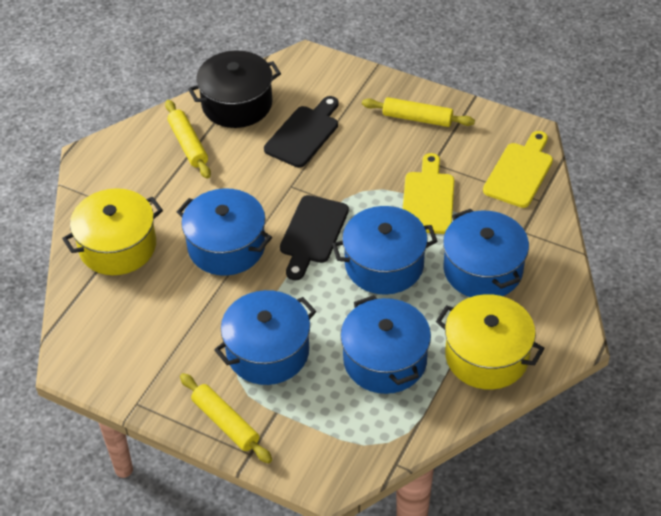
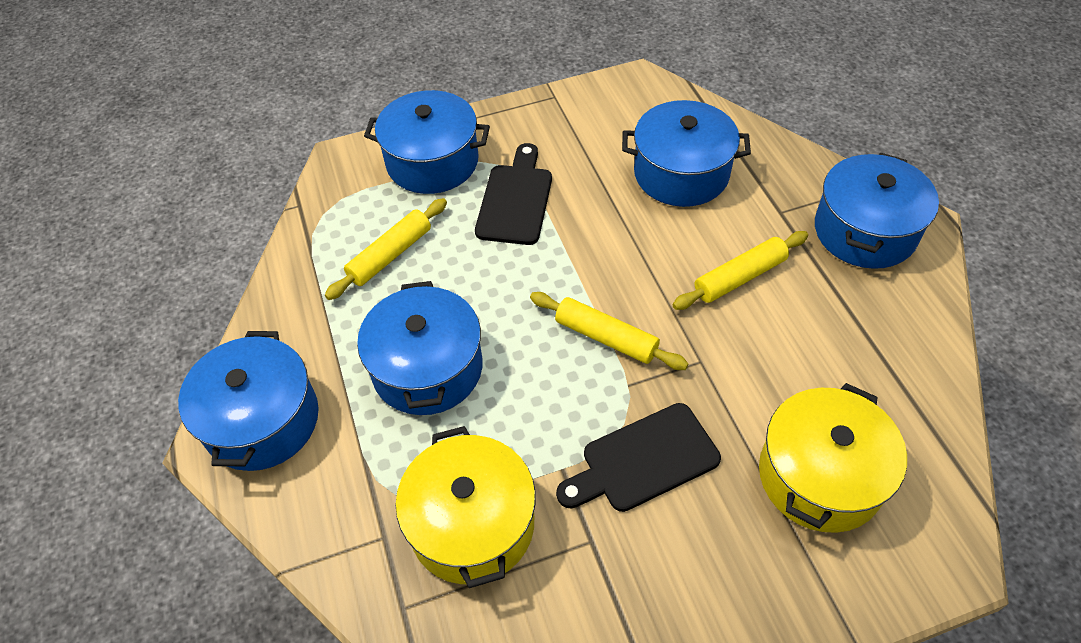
black pot: 1 -> 0
yellow cutting board: 2 -> 0

